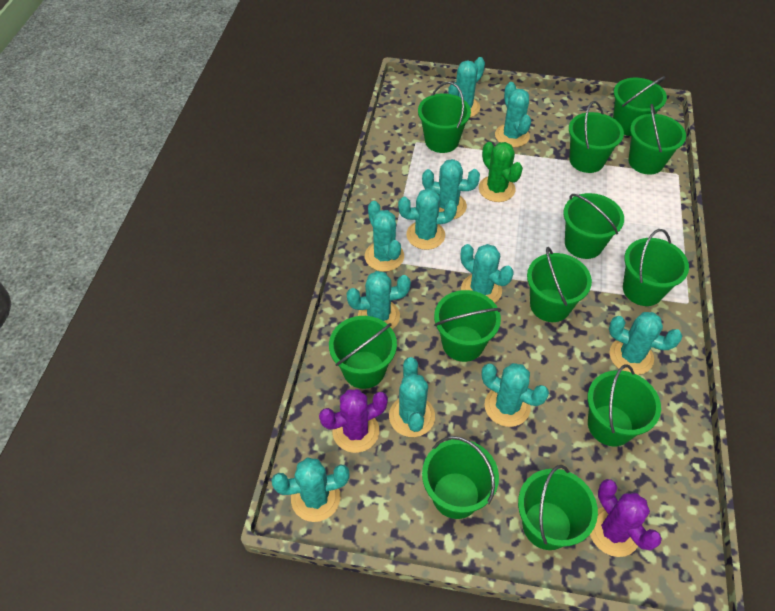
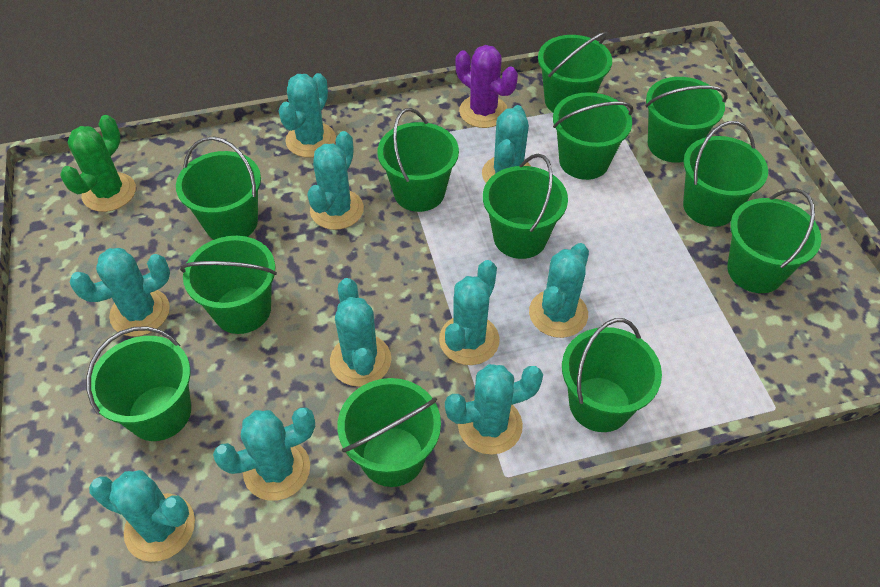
purple cactus: 2 -> 1
turquoise cactus: 11 -> 10

